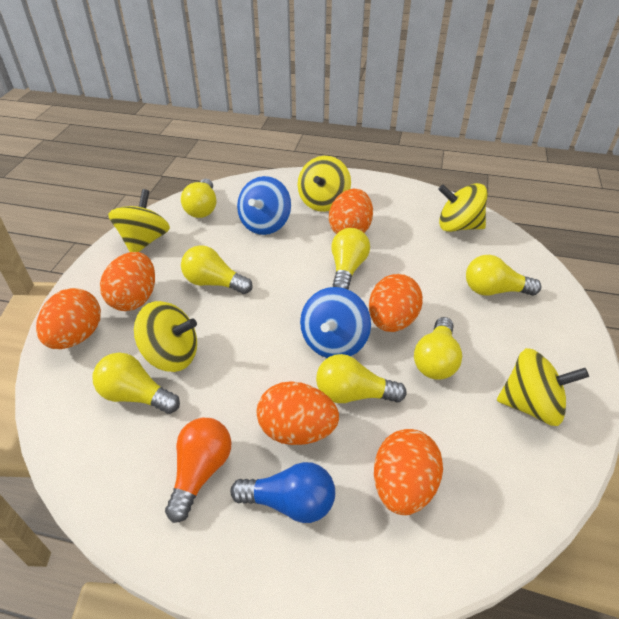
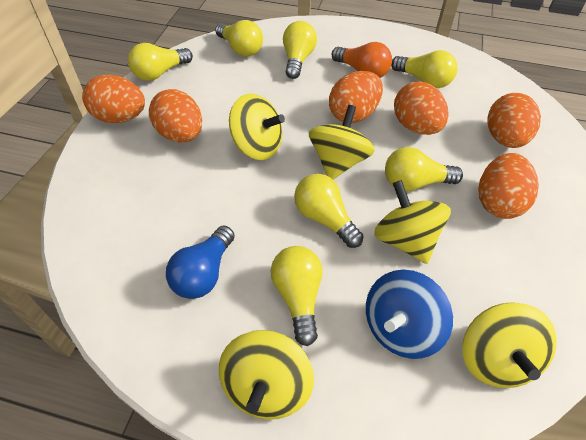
blue spinning top: 2 -> 1

